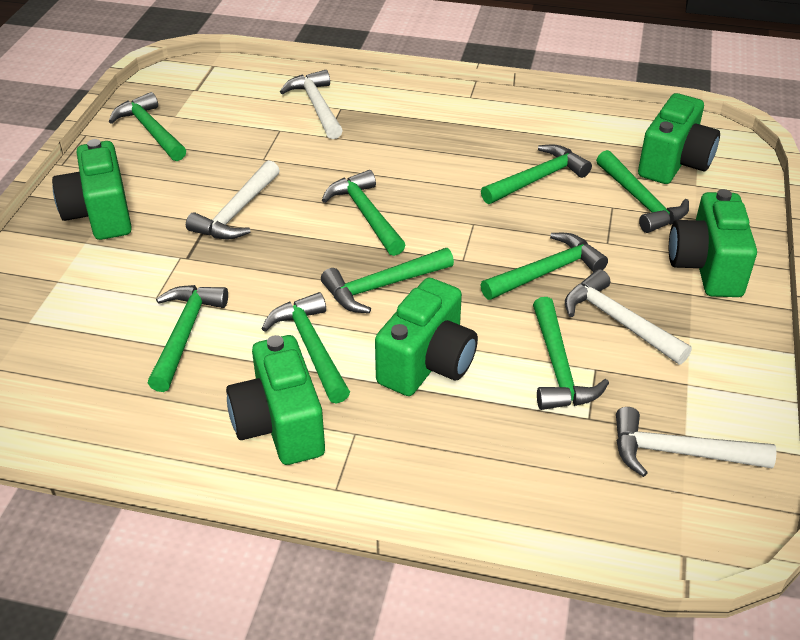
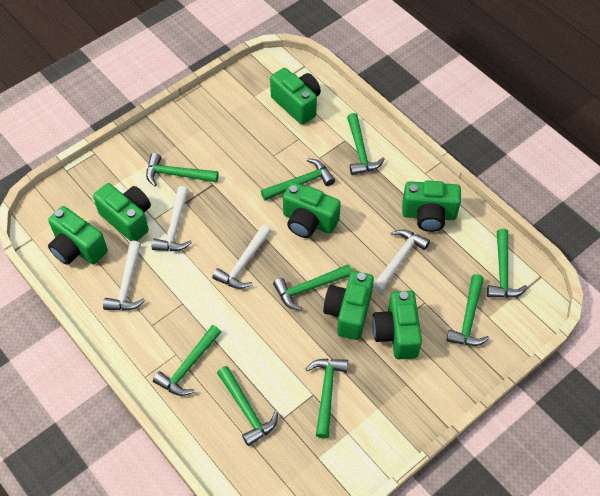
green camera: 5 -> 7

